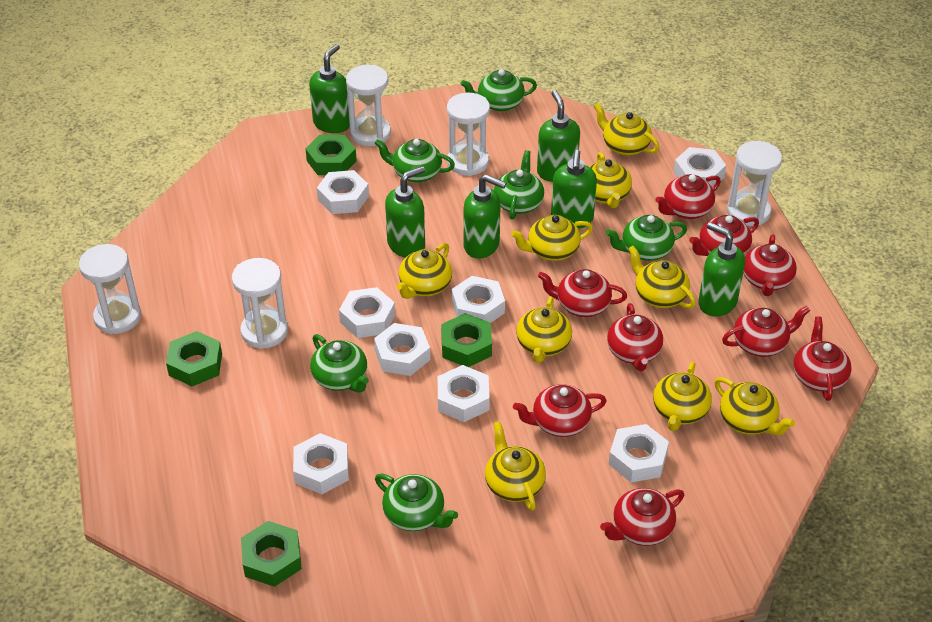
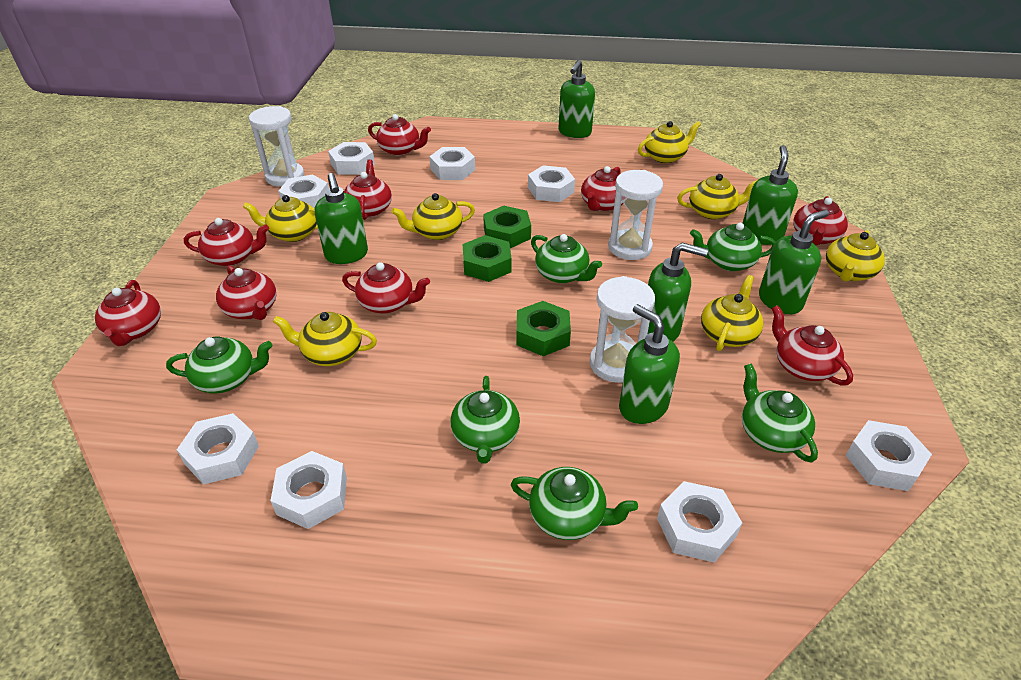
green nut: 4 -> 3
white hourglass: 5 -> 3
yellow teapot: 9 -> 7

